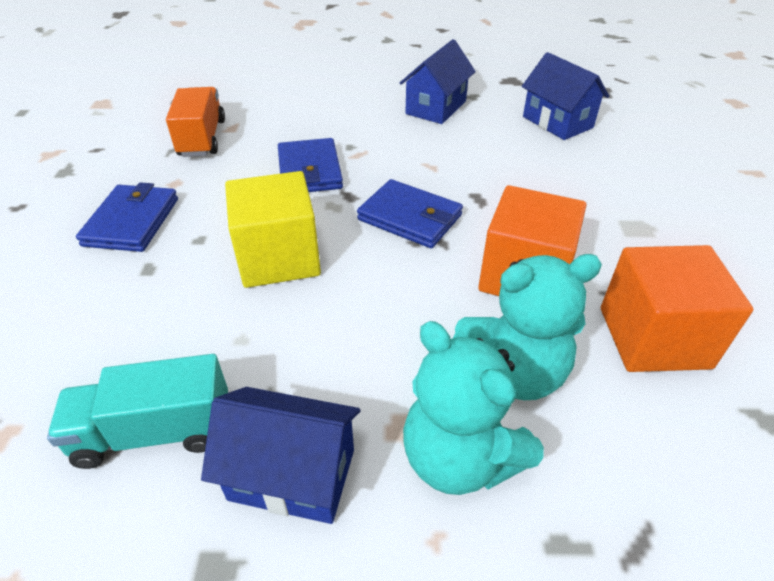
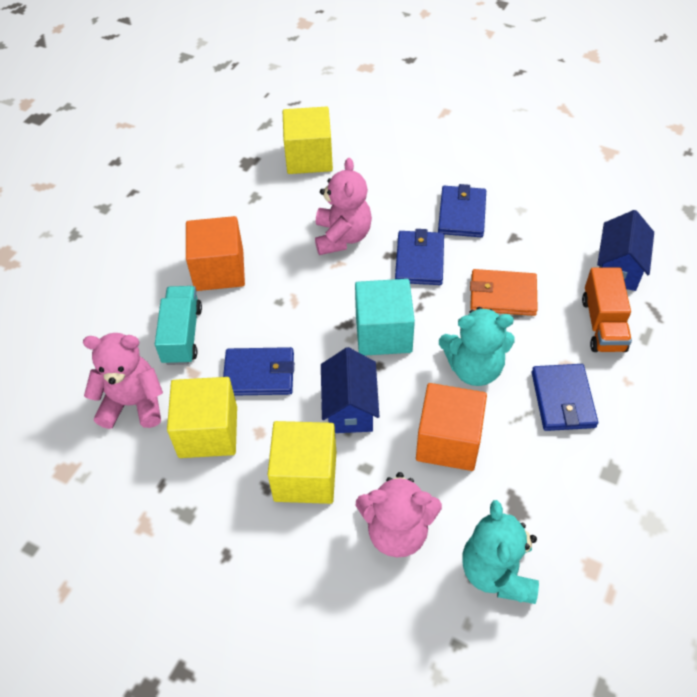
blue house: 3 -> 2
blue wallet: 3 -> 4
orange wallet: 0 -> 1
pink teddy bear: 0 -> 3
turquoise cube: 0 -> 1
yellow cube: 1 -> 3

